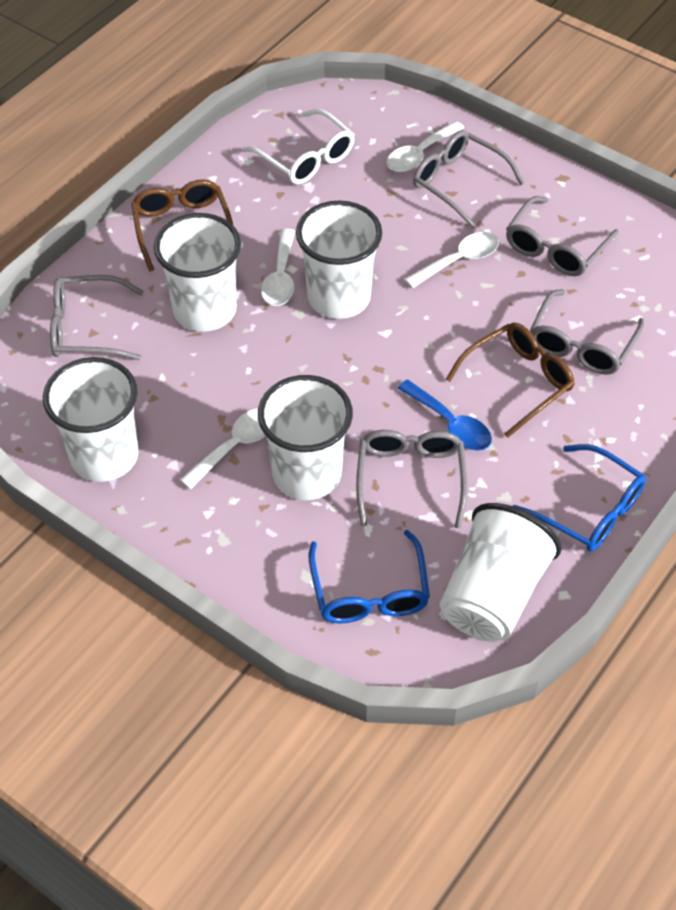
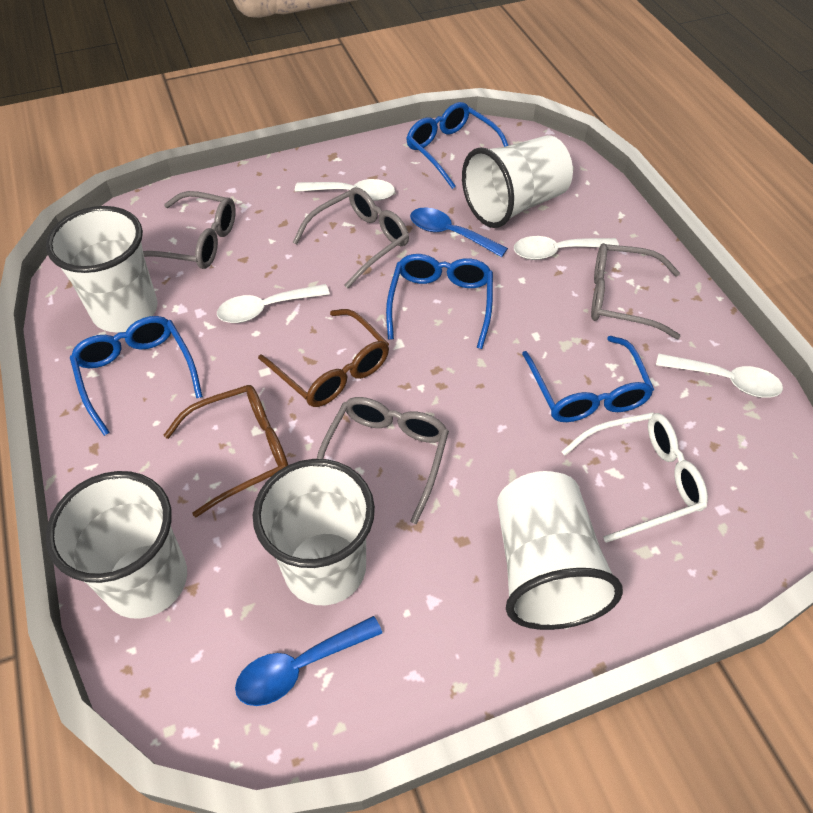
blue glasses: 2 -> 4
blue spoon: 1 -> 2
grey glasses: 5 -> 4

